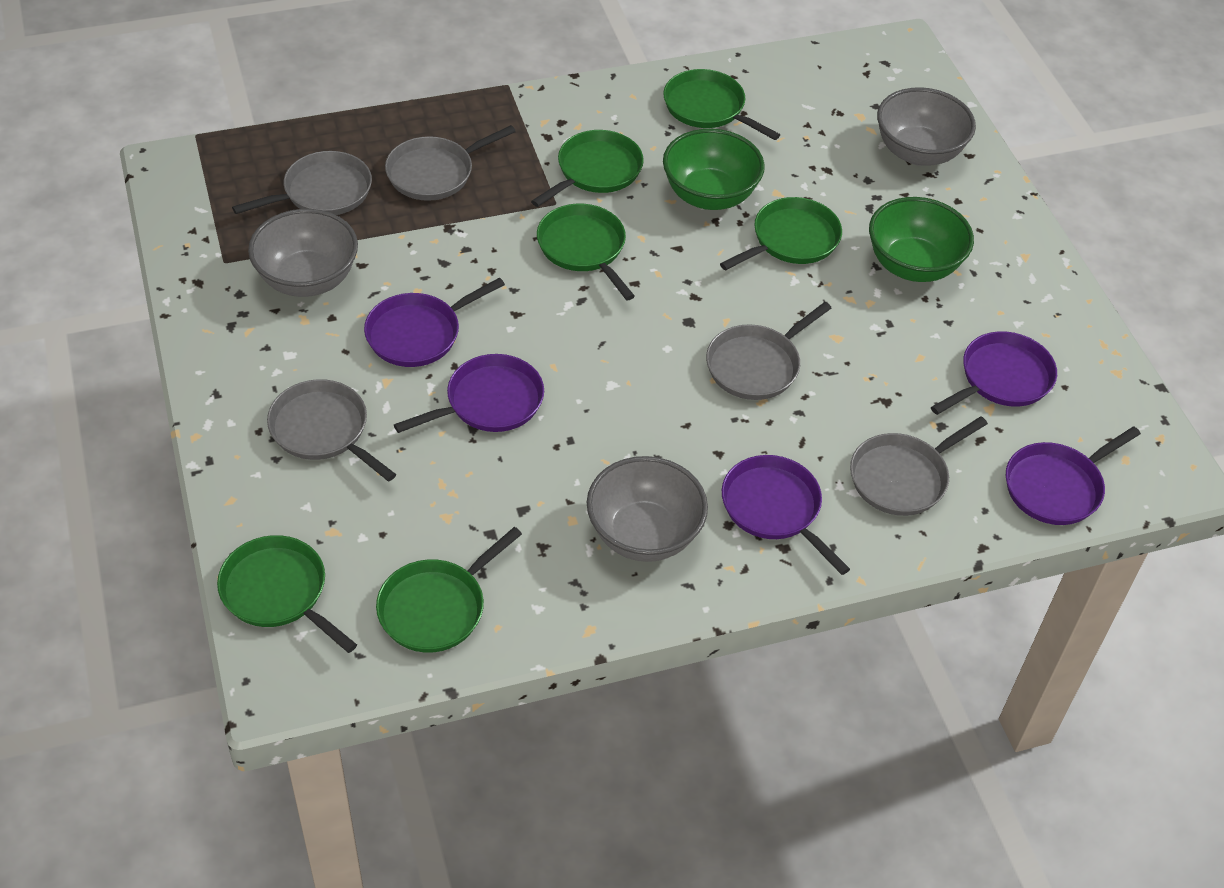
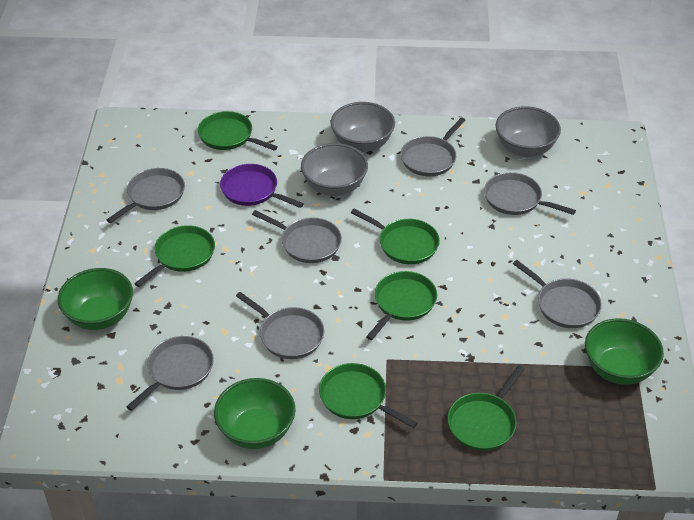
green bowl: 2 -> 3
grey pan: 5 -> 7
purple pan: 5 -> 1

